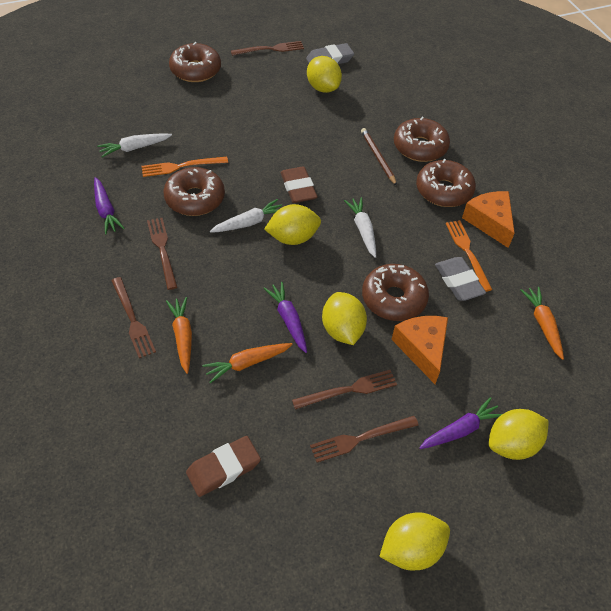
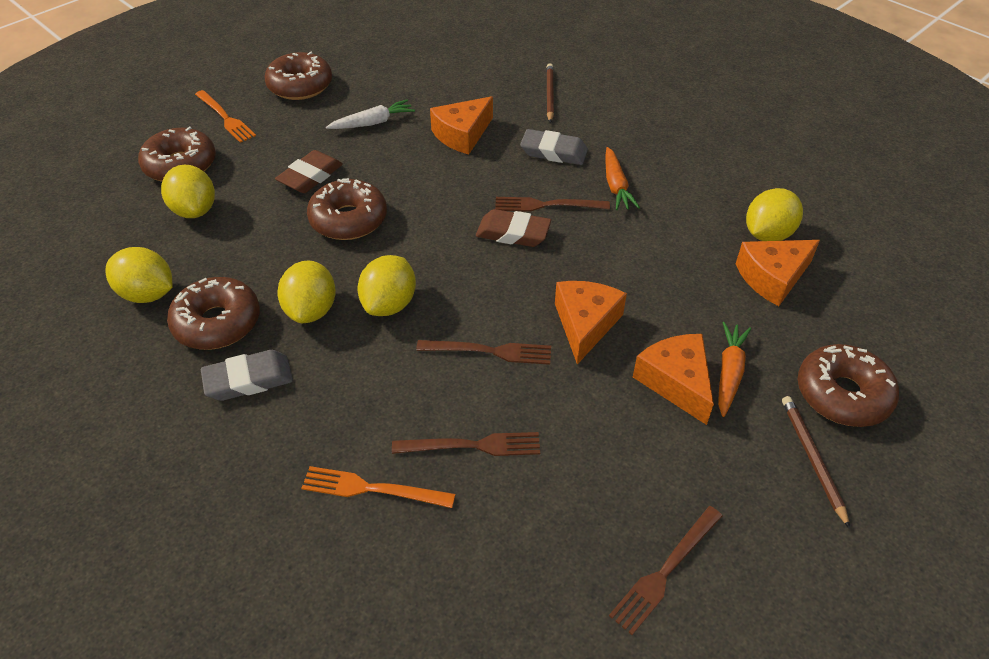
brown fork: 5 -> 4
brown pencil: 1 -> 2
orange carrot: 3 -> 2
orange cheese: 2 -> 4
purple carrot: 3 -> 0
white carrot: 3 -> 1

